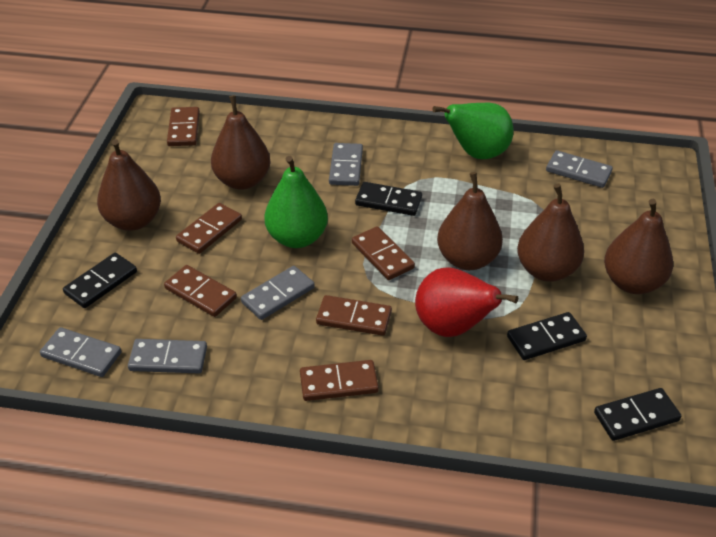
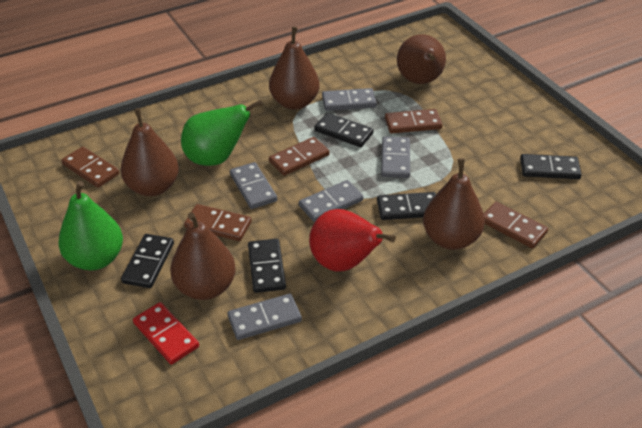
black domino: 4 -> 5
brown domino: 6 -> 5
red domino: 0 -> 1

